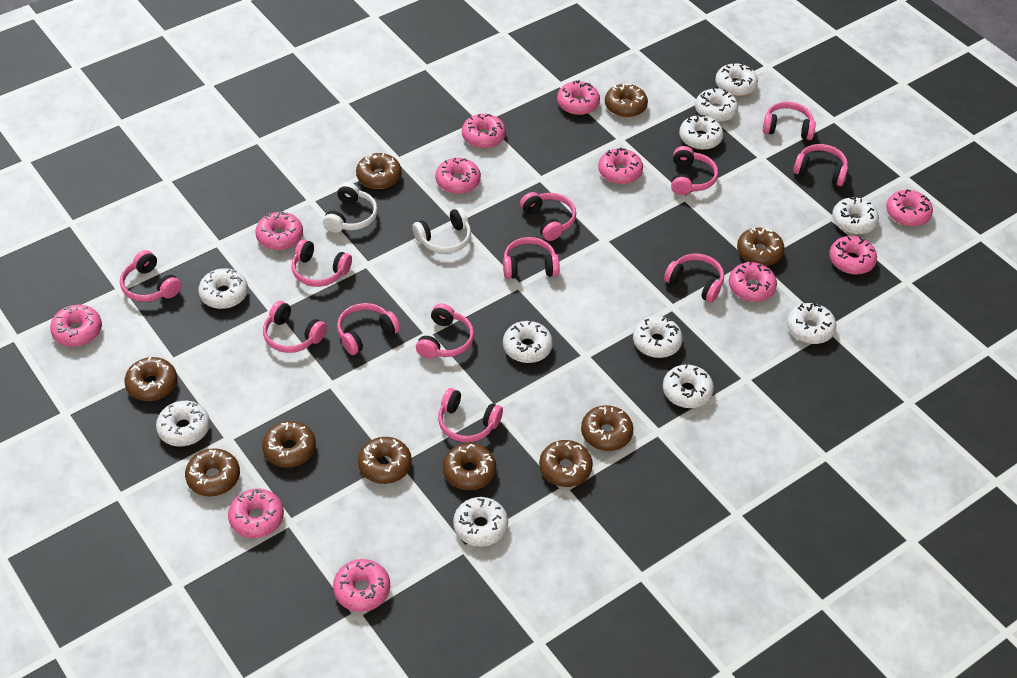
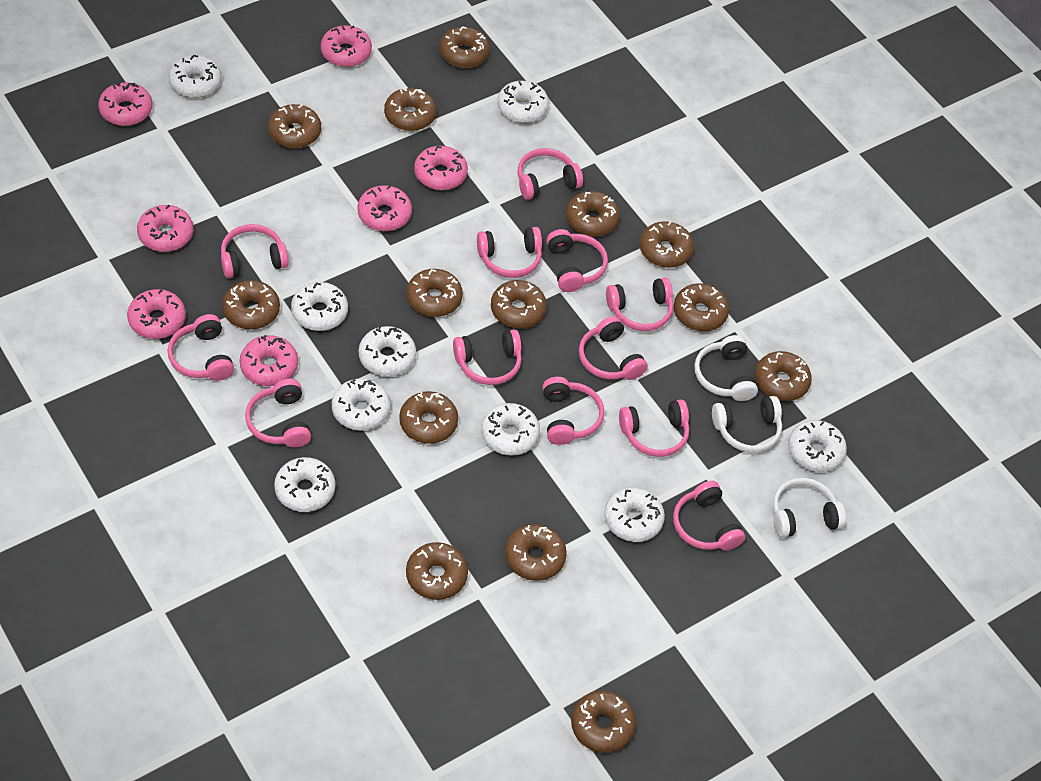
brown donut: 10 -> 14
pink donut: 11 -> 7
white donut: 11 -> 9
white headphones: 2 -> 3

